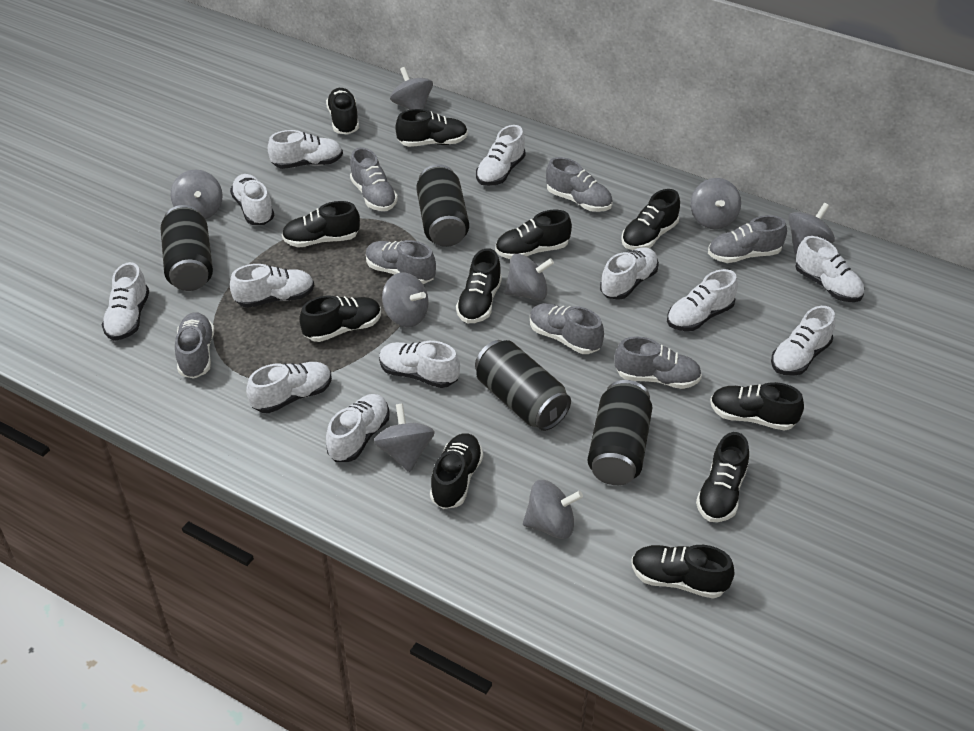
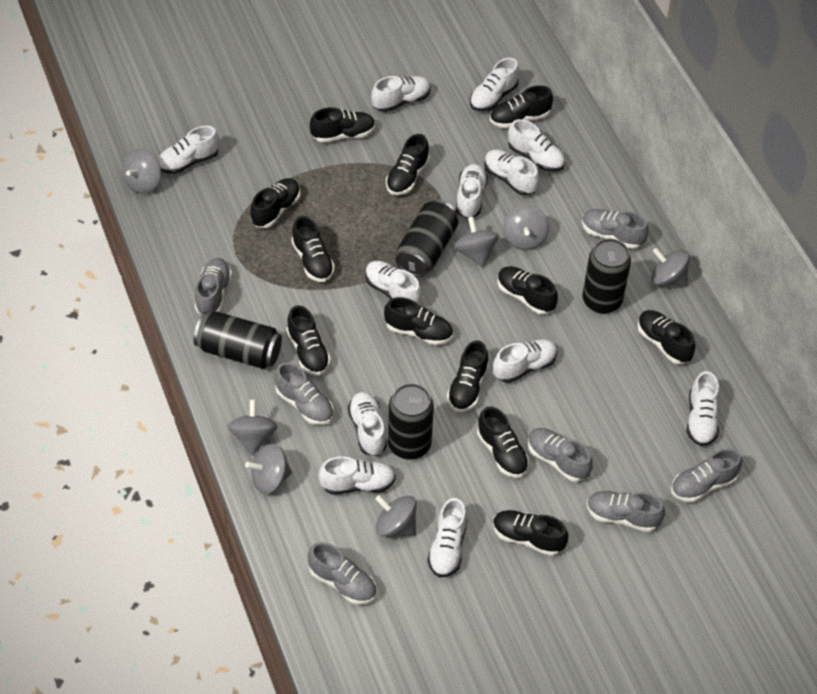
black shoe: 11 -> 12
grey spinning top: 8 -> 7

